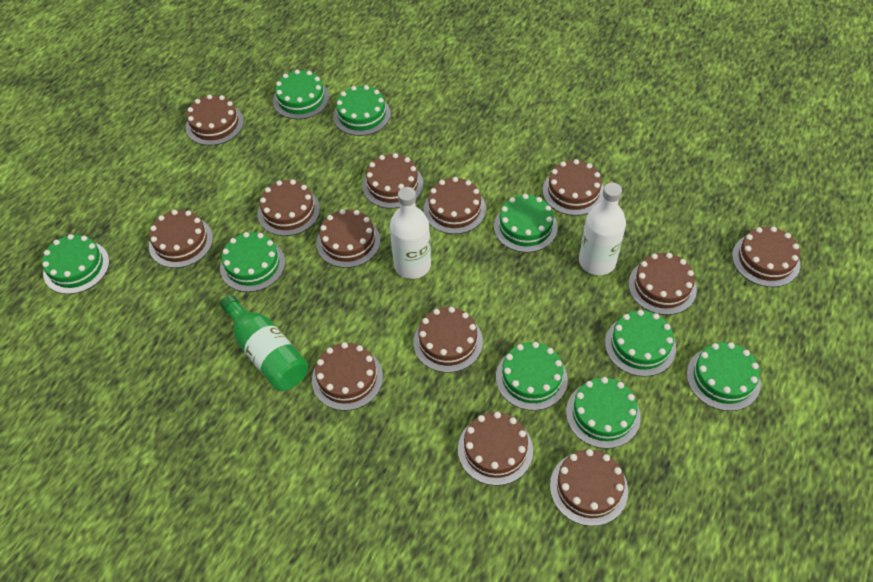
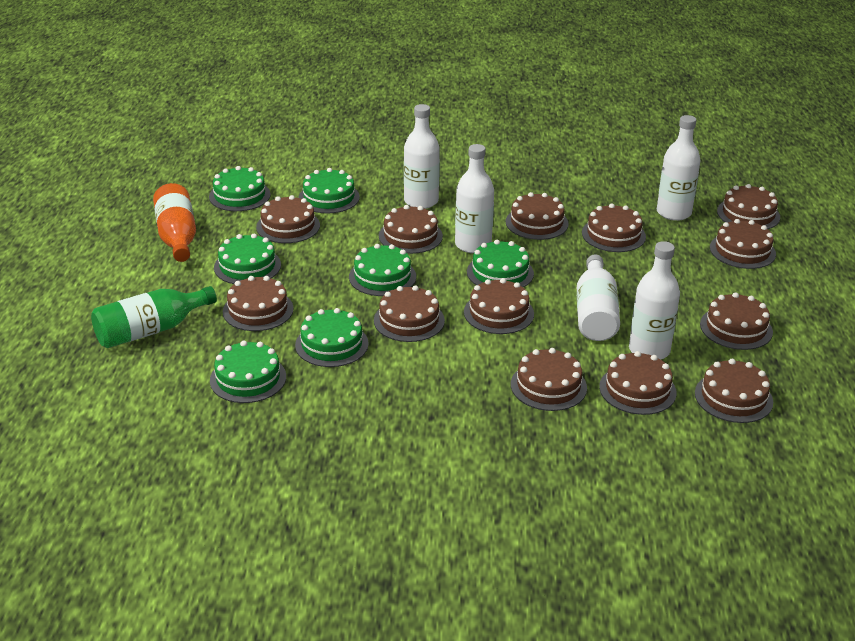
green cake: 9 -> 7
orange bottle: 0 -> 1
white bottle: 2 -> 5

